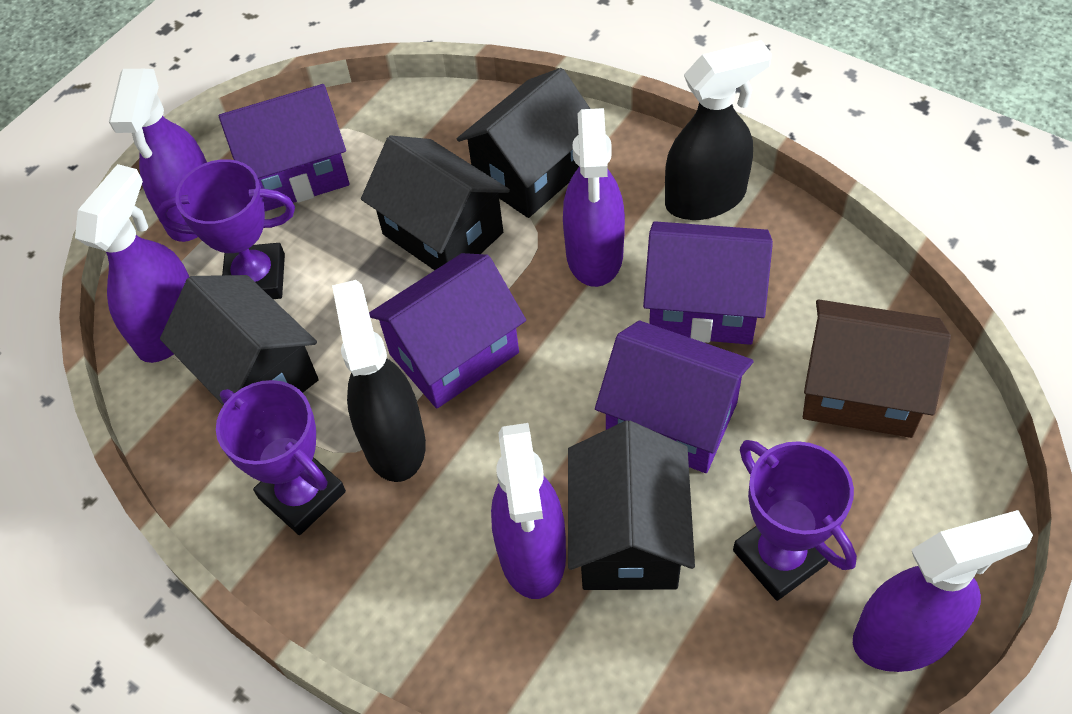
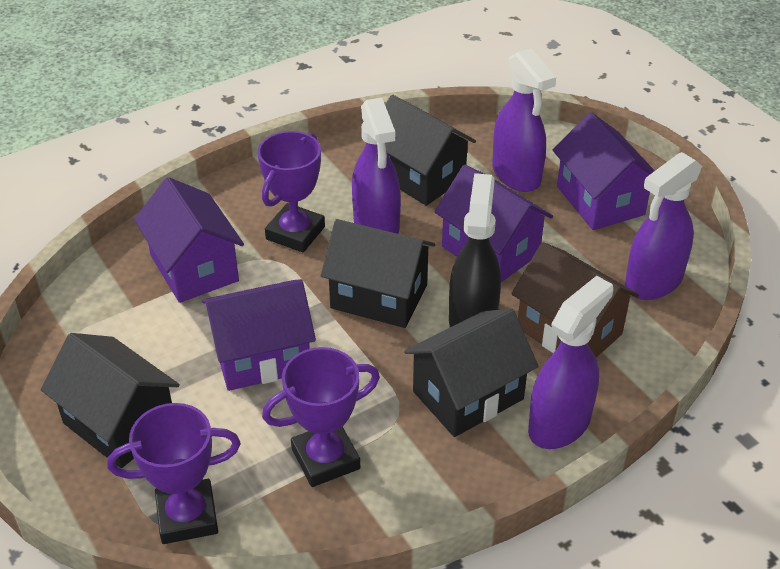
black spray bottle: 2 -> 1
purple spray bottle: 5 -> 4

